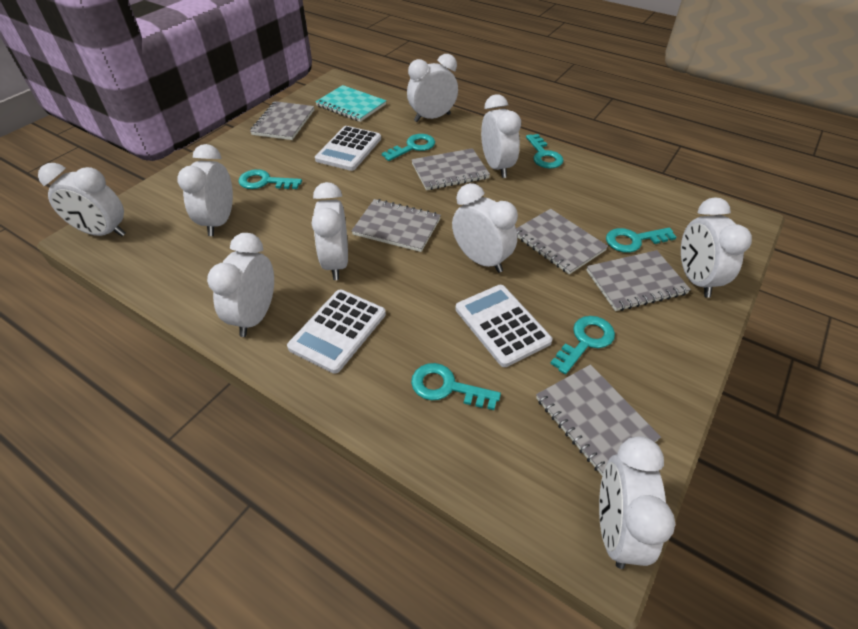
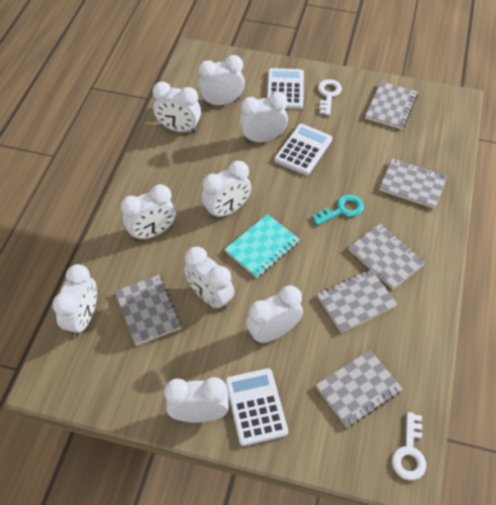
turquoise key: 6 -> 1
white key: 0 -> 2

